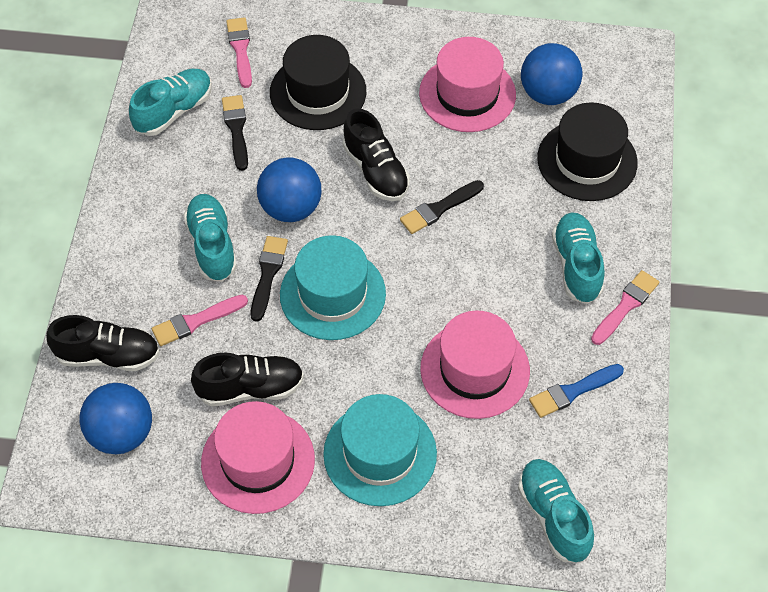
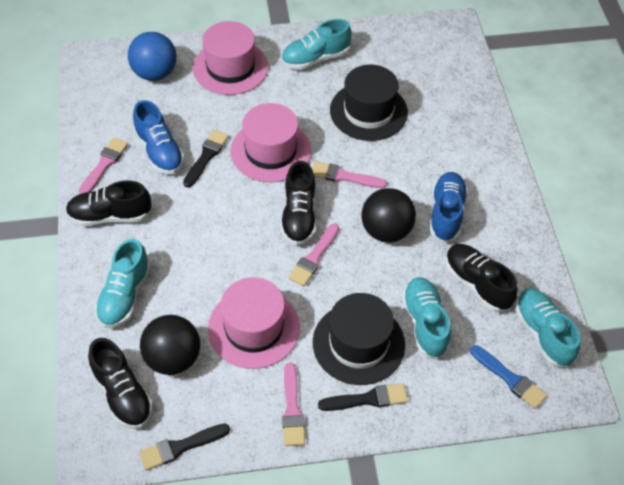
black ball: 0 -> 2
black shoe: 3 -> 4
blue ball: 3 -> 1
blue shoe: 0 -> 2
pink brush: 3 -> 4
turquoise hat: 2 -> 0

